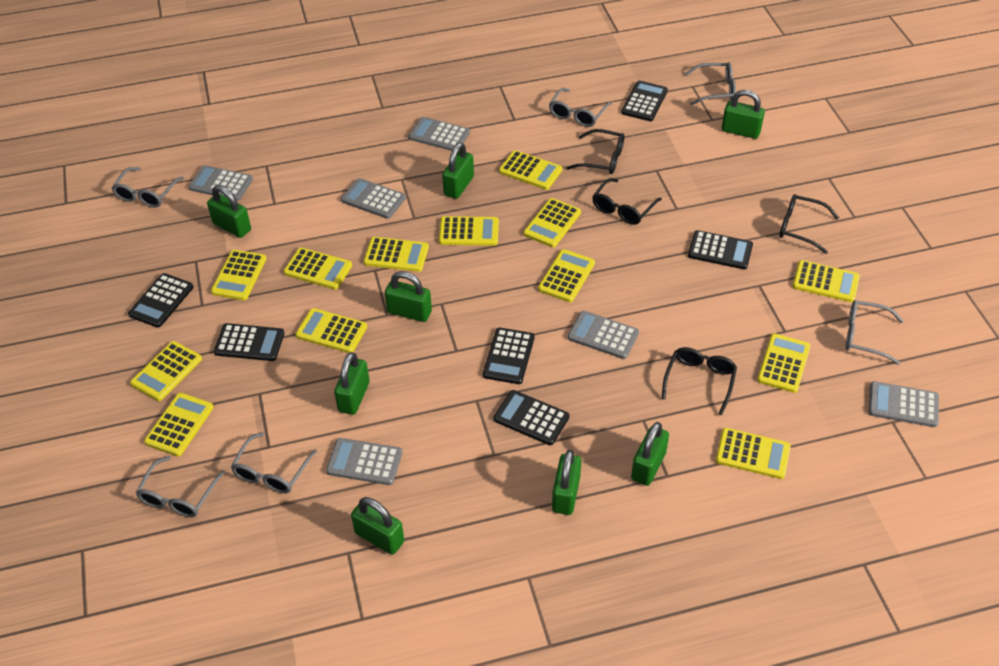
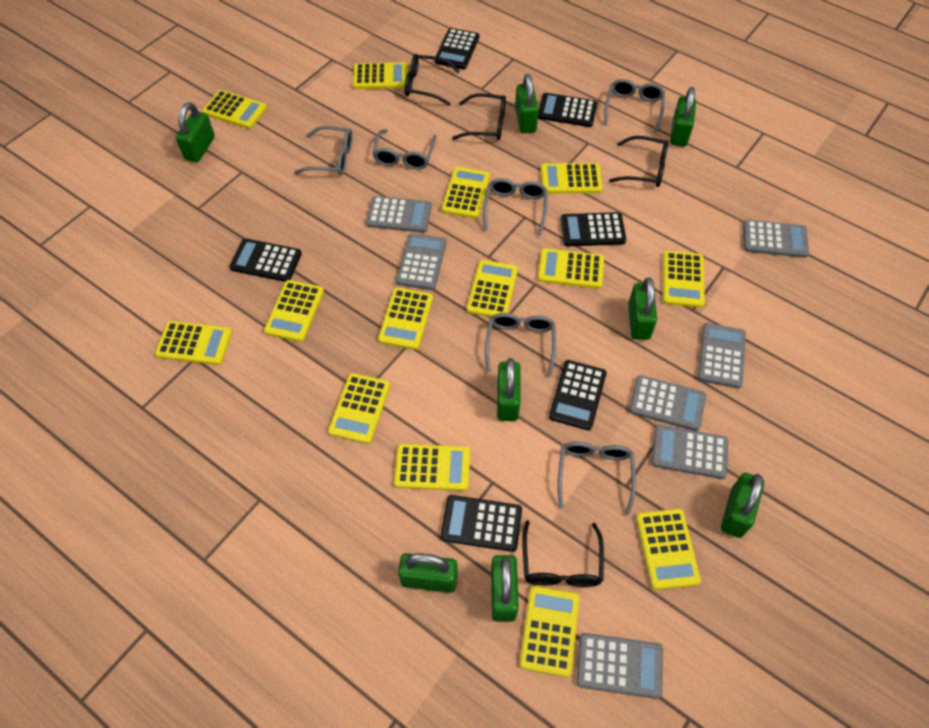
grey calculator: 6 -> 7
yellow calculator: 13 -> 14

